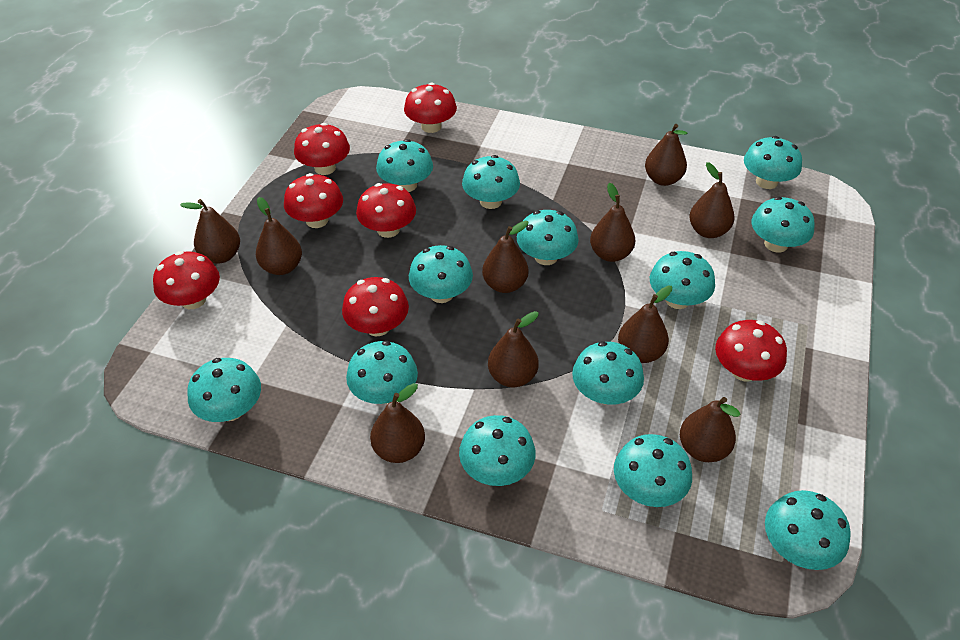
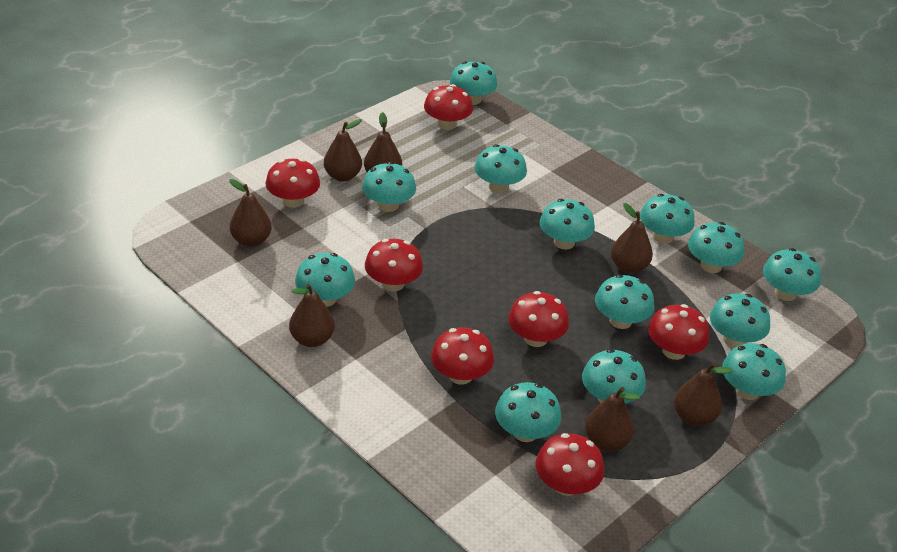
brown pear: 10 -> 7

